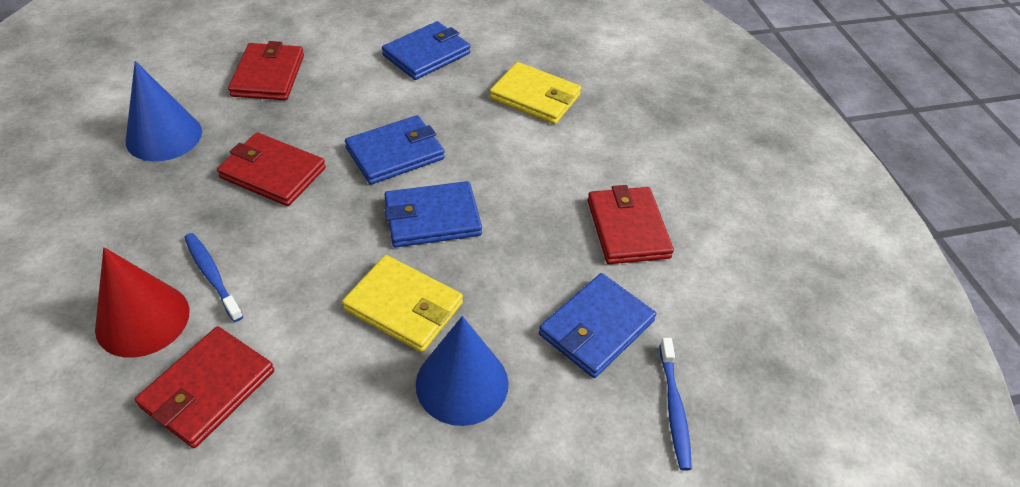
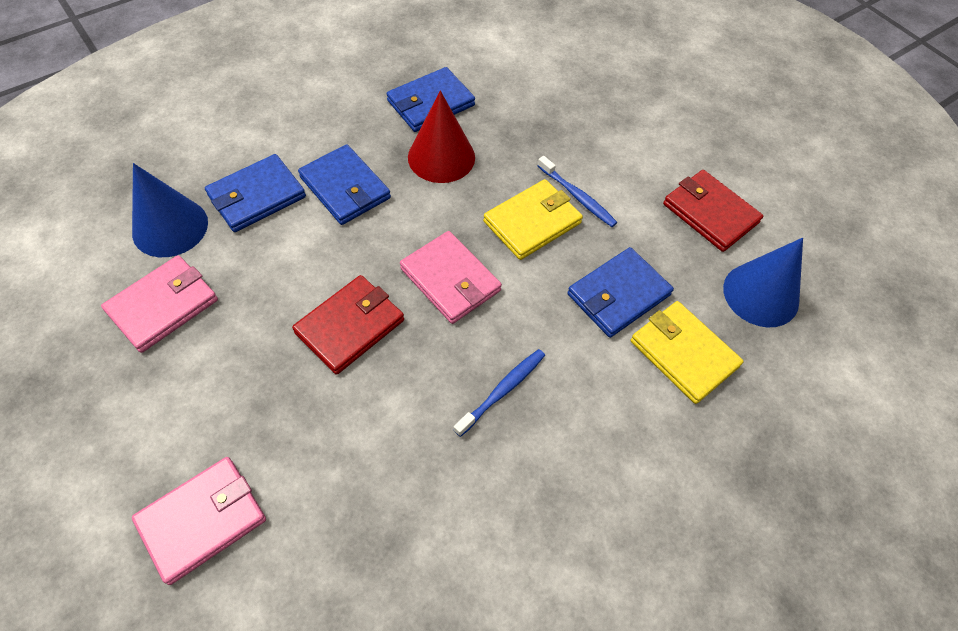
pink wallet: 0 -> 3
red wallet: 4 -> 2

